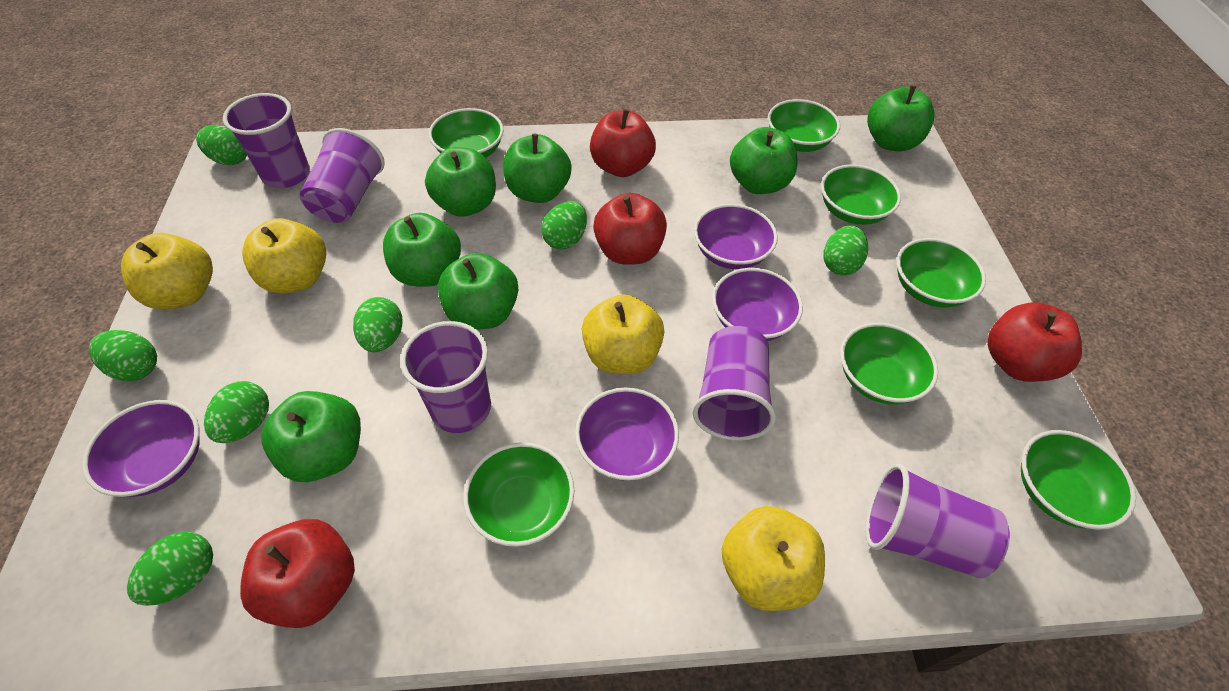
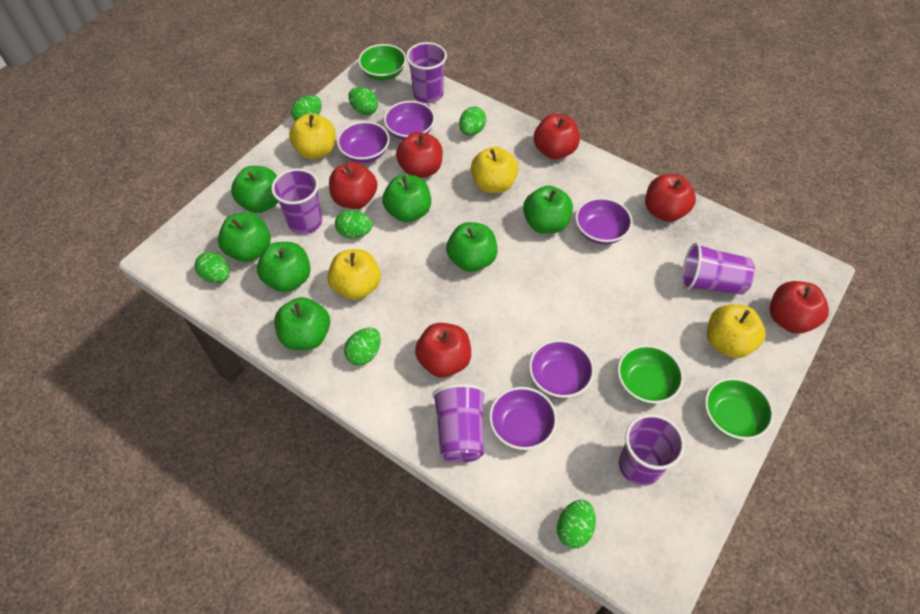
green bowl: 7 -> 3
purple bowl: 4 -> 5
red apple: 4 -> 6

